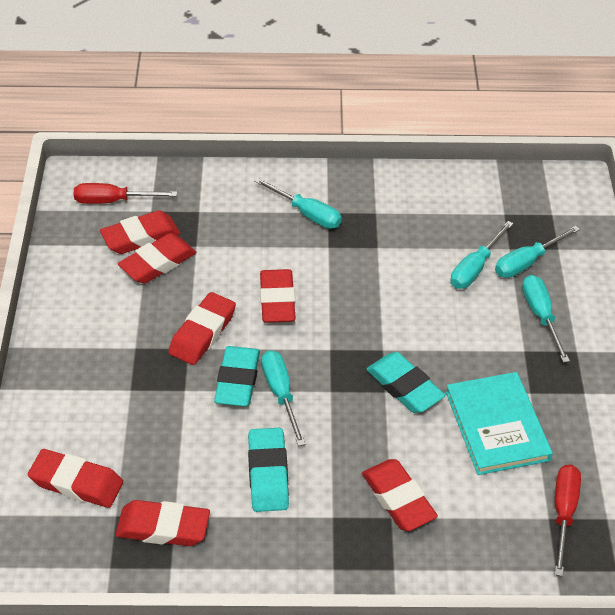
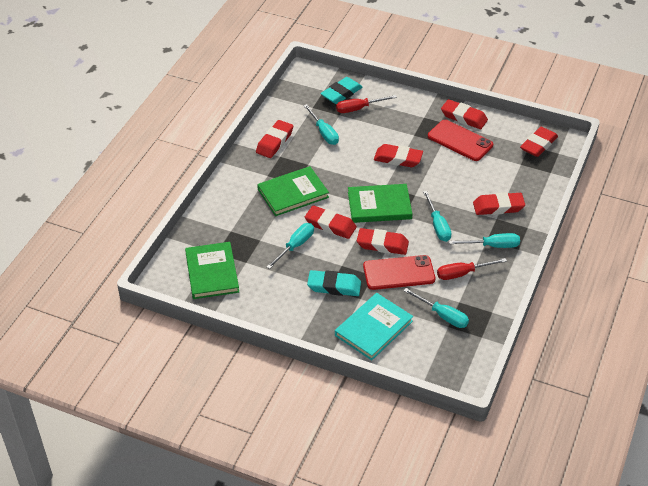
green book: 0 -> 3
red phone: 0 -> 2
turquoise eraser: 3 -> 2

